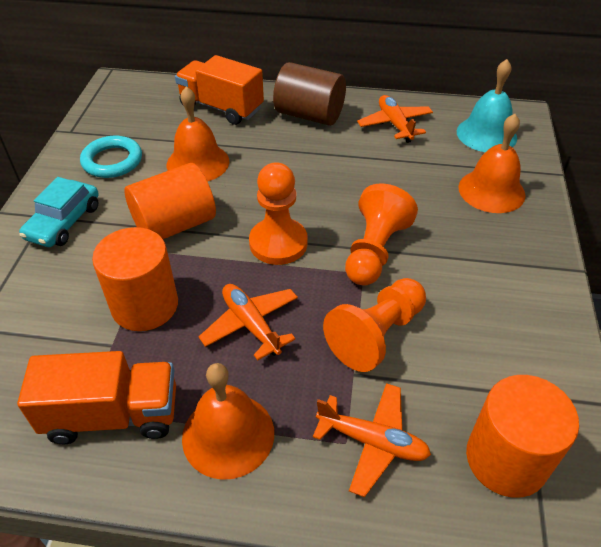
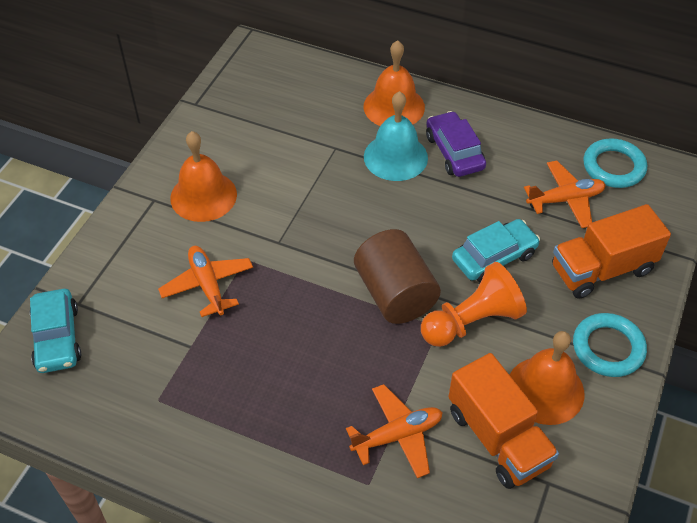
orange cylinder: 3 -> 0
orange pawn: 3 -> 1
purple car: 0 -> 1
turquoise car: 1 -> 2
turquoise ring: 1 -> 2

